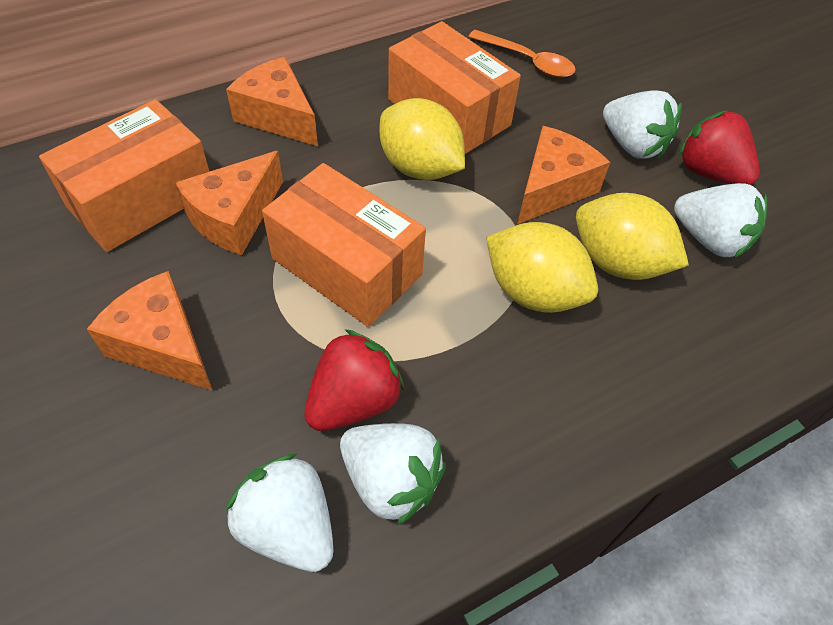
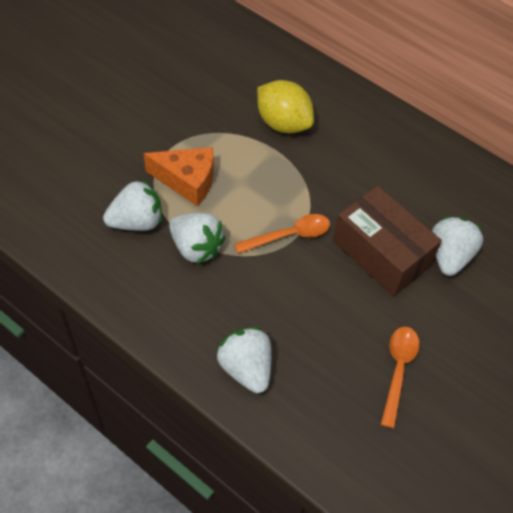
brown box: 0 -> 1
orange box: 3 -> 0
orange cheese: 4 -> 1
orange spoon: 1 -> 2
red strawberry: 2 -> 0
yellow lemon: 3 -> 1

